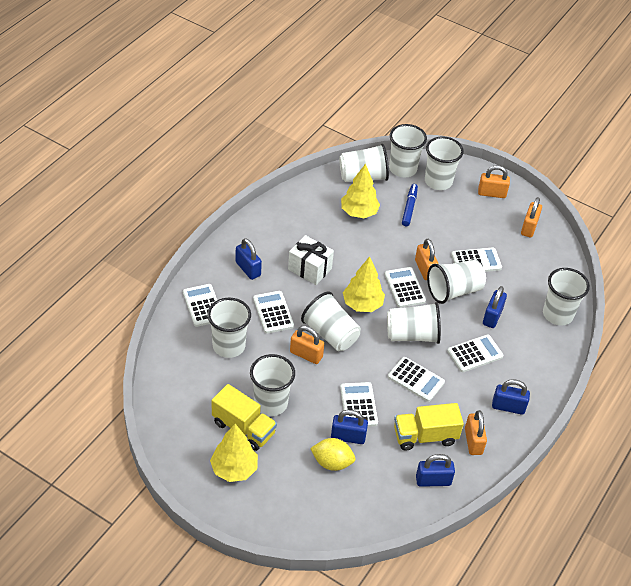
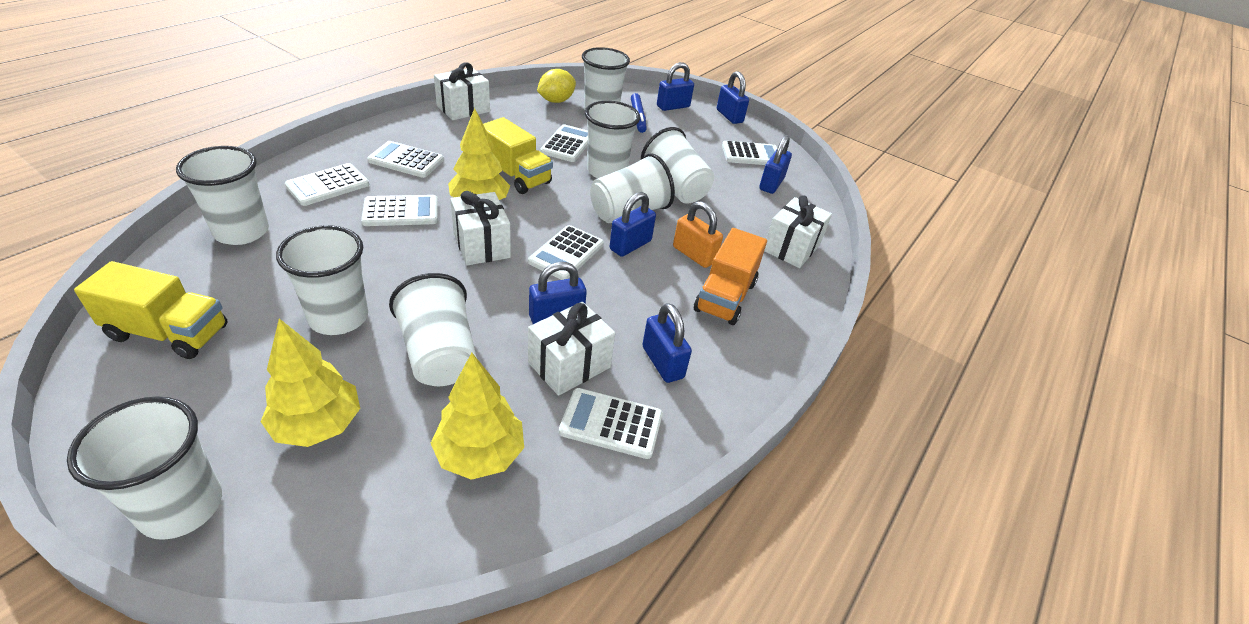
blue padlock: 5 -> 6
orange padlock: 5 -> 1
orange truck: 0 -> 1
white cup: 9 -> 8
white gift: 1 -> 4

